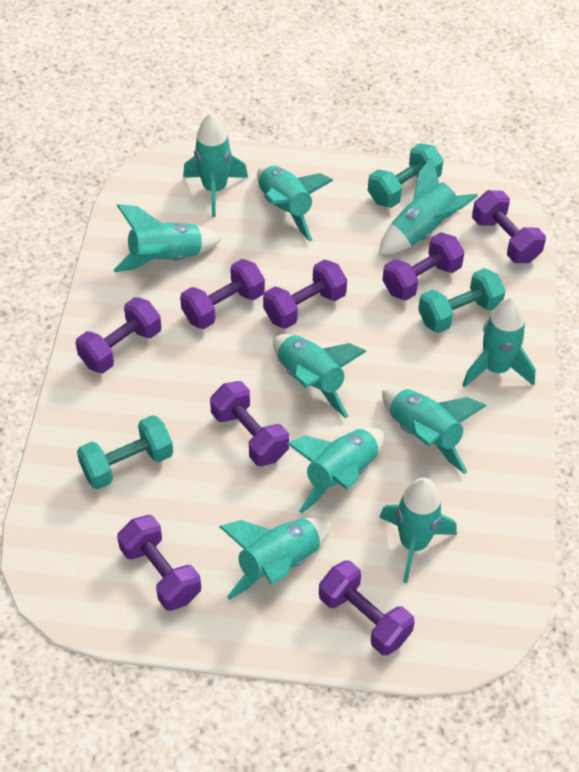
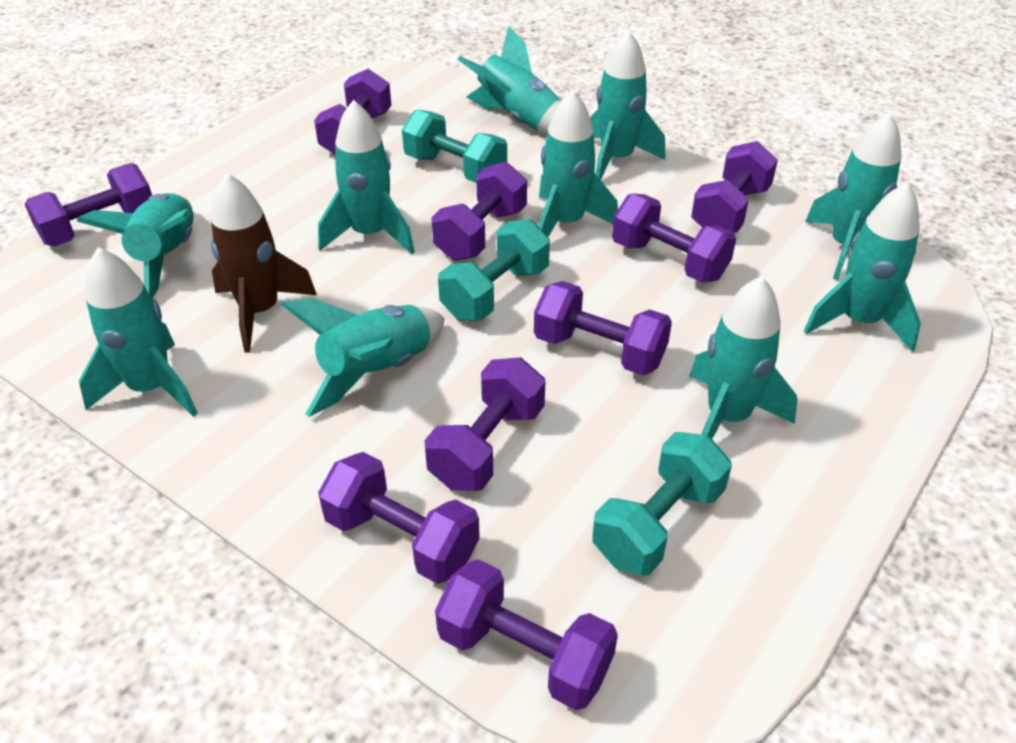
brown rocket: 0 -> 1
purple dumbbell: 8 -> 9

